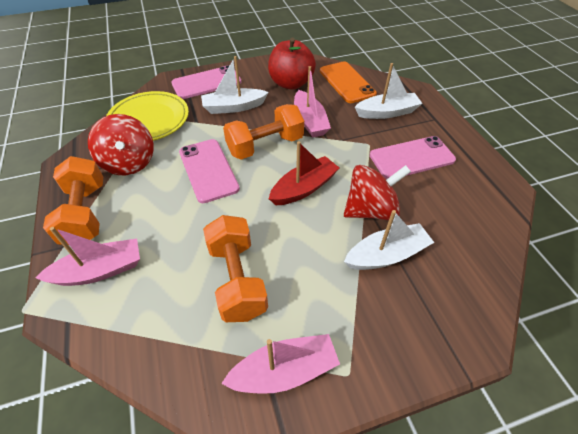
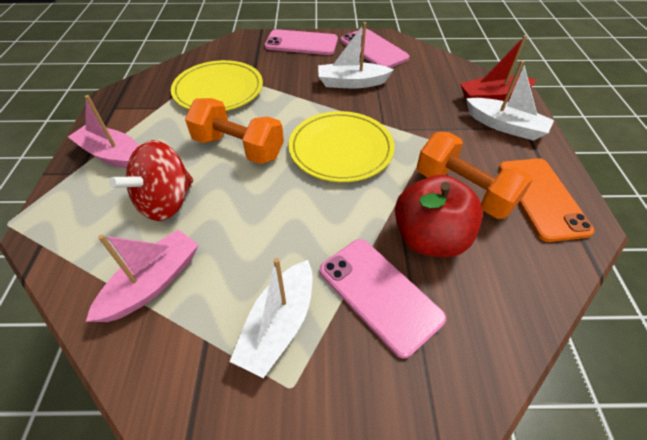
orange dumbbell: 3 -> 2
pink boat: 3 -> 2
red spinning top: 2 -> 1
yellow plate: 1 -> 2

